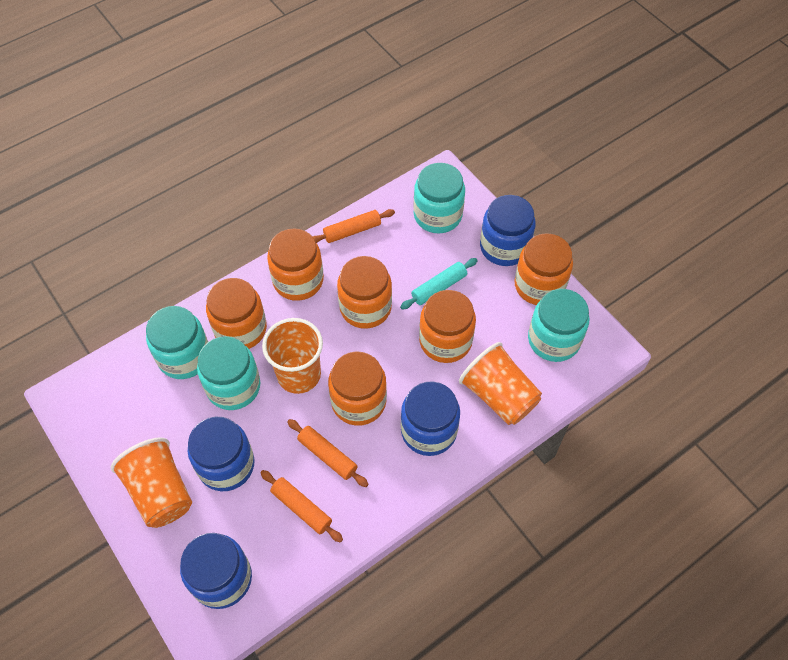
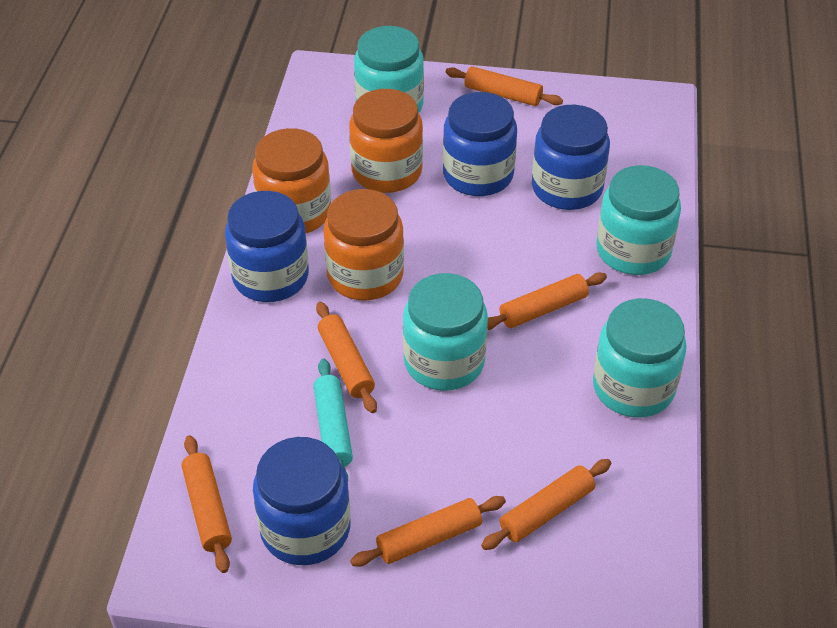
orange cup: 3 -> 0
orange jar: 6 -> 3
orange rolling pin: 3 -> 6

